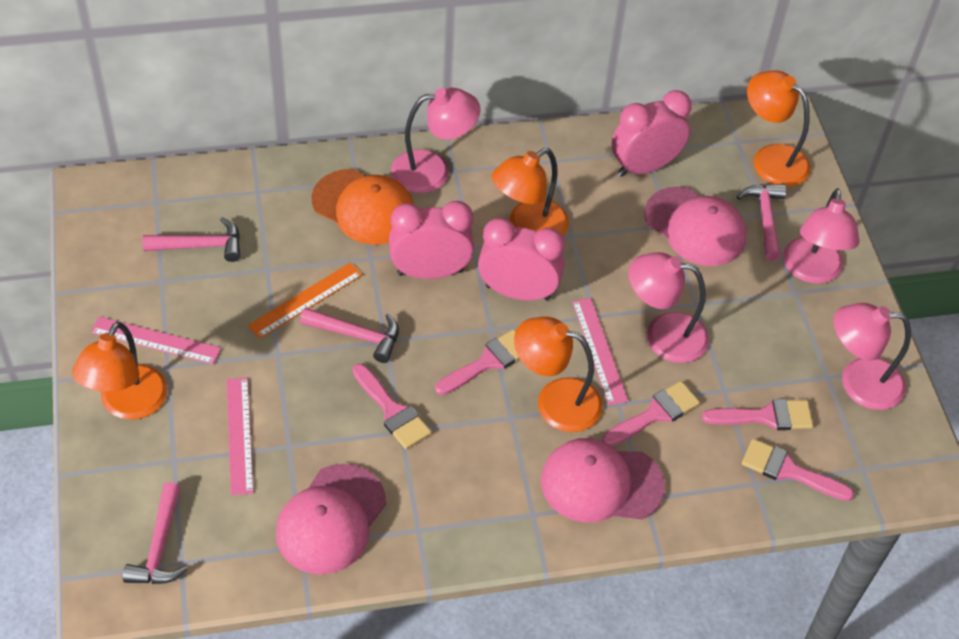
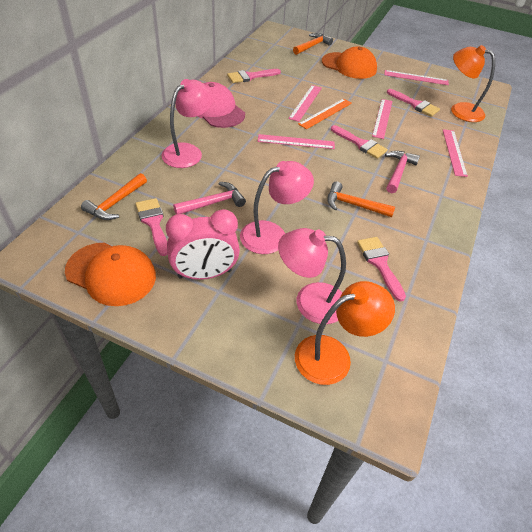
orange cap: 1 -> 2
orange hammer: 0 -> 3
orange lamp: 4 -> 2
pink cap: 3 -> 1
pink clock: 3 -> 1
pink hammer: 4 -> 2
pink lamp: 4 -> 3
pink ruler: 3 -> 5

